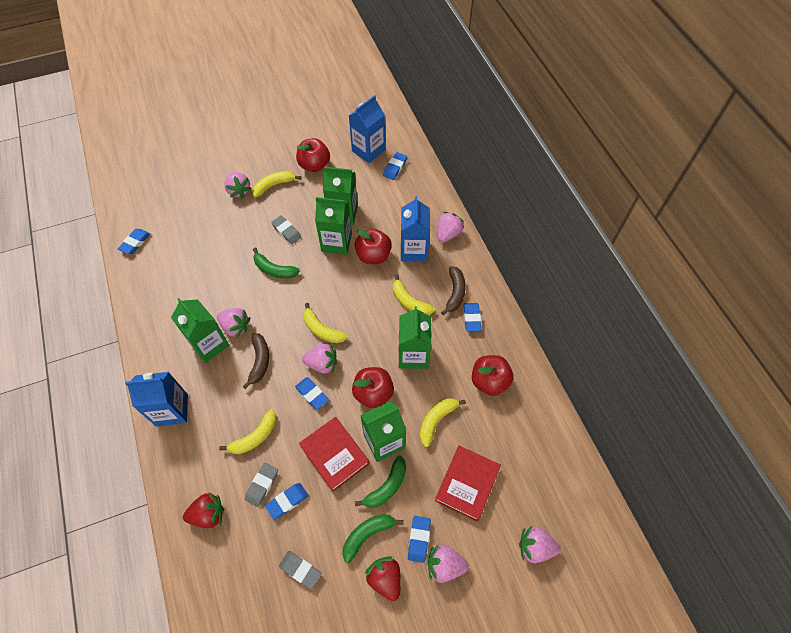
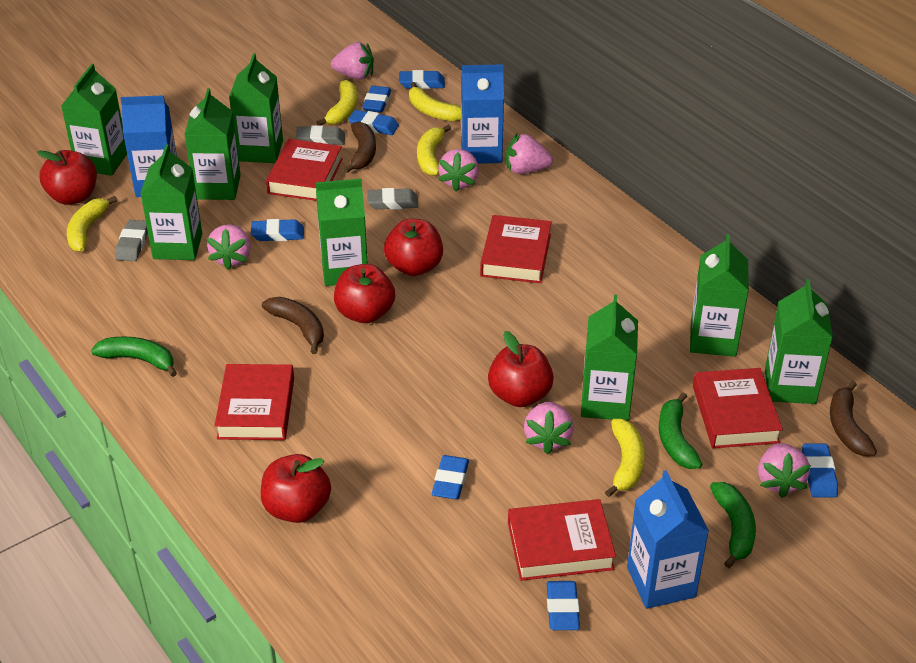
blue eraser: 6 -> 7
brown banana: 2 -> 3
green carton: 5 -> 8
red apple: 4 -> 5
red book: 2 -> 5
red strawberry: 2 -> 0

